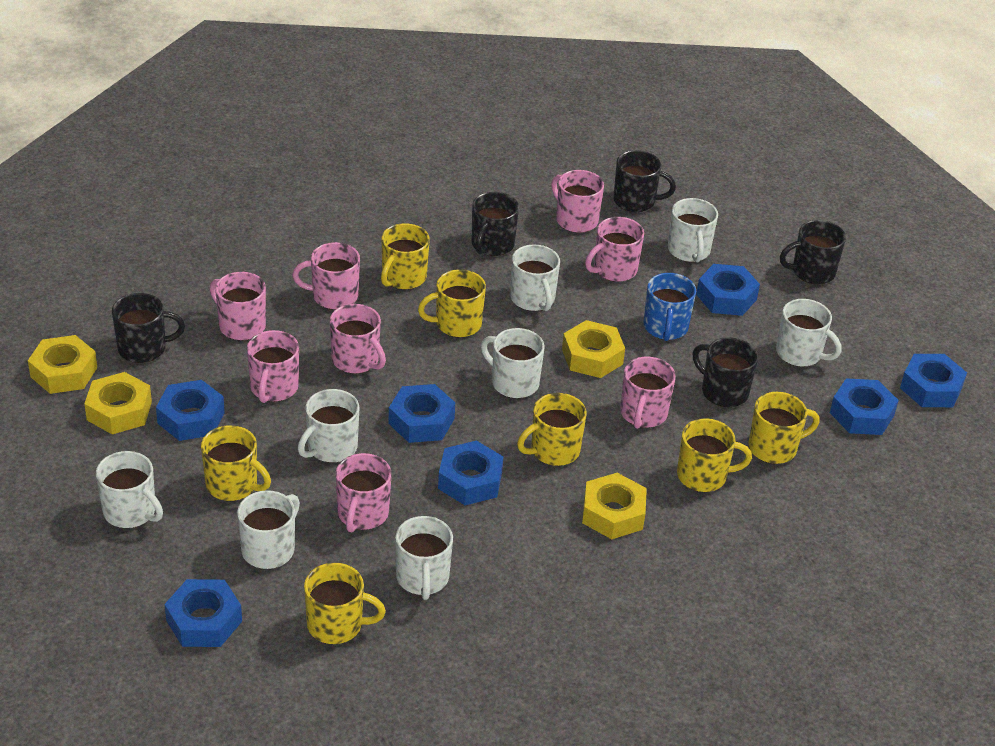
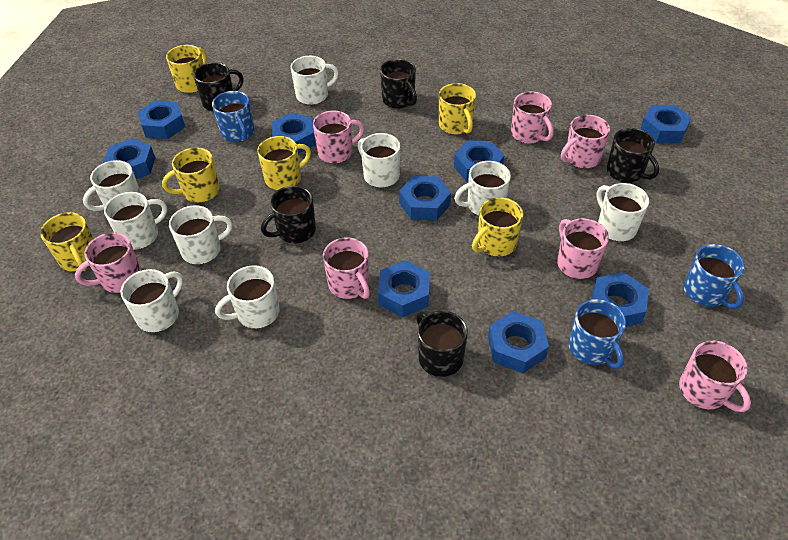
blue mug: 1 -> 3
blue nut: 7 -> 9
pink mug: 8 -> 7
white mug: 8 -> 9
yellow mug: 7 -> 6
yellow nut: 4 -> 0

